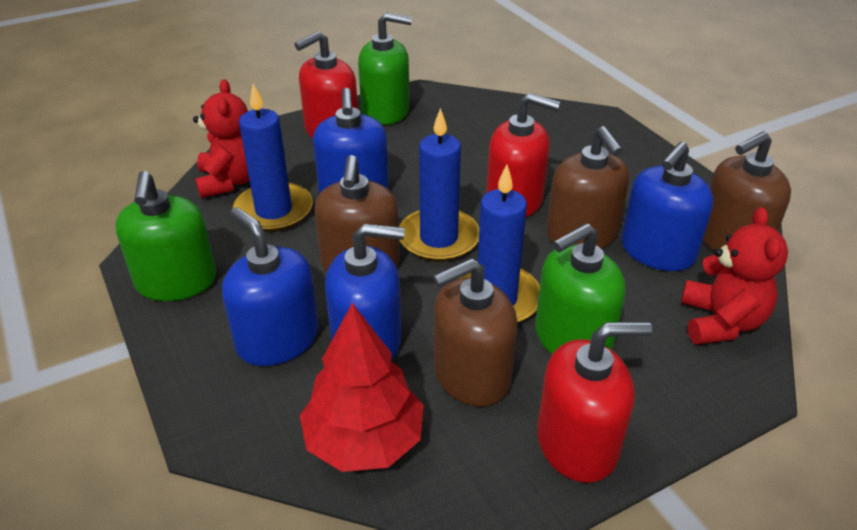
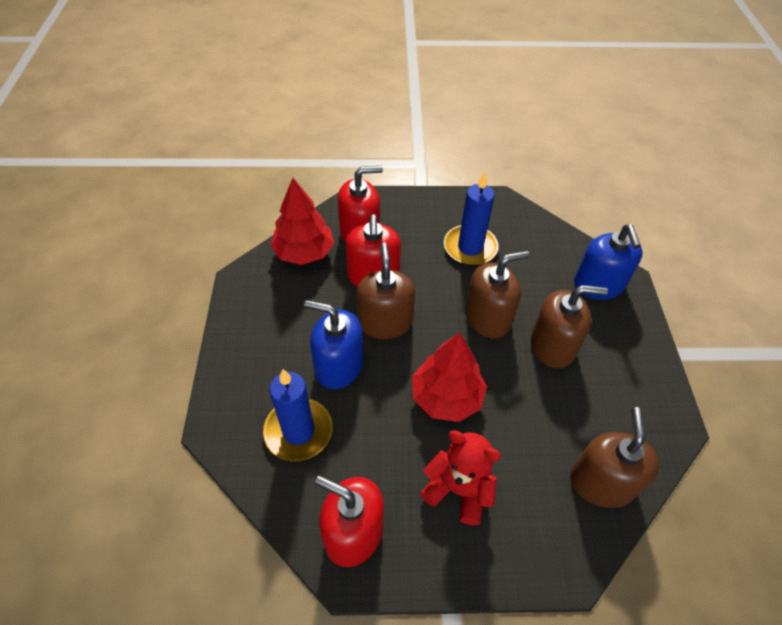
blue candle: 3 -> 2
blue soap dispenser: 4 -> 2
green soap dispenser: 3 -> 0
red teddy bear: 2 -> 1
red tree: 1 -> 2

